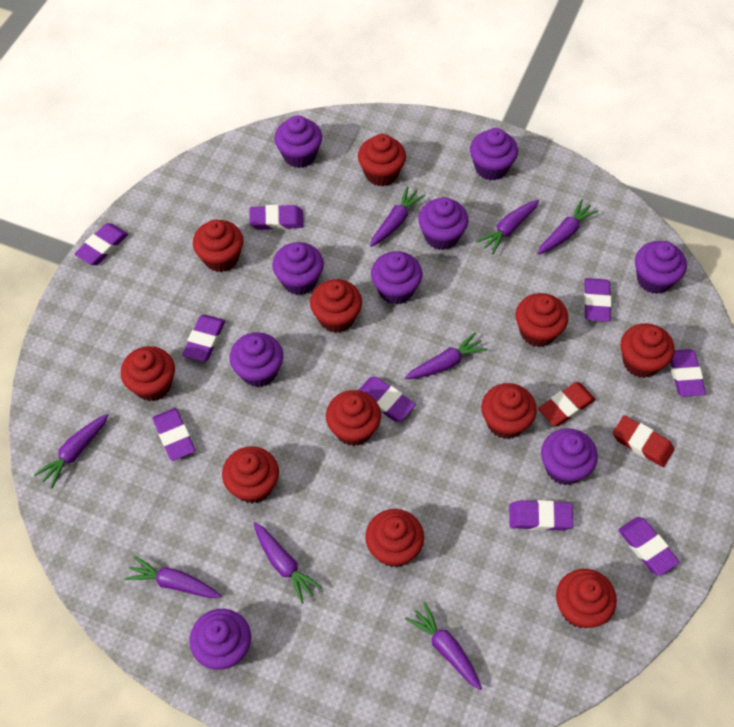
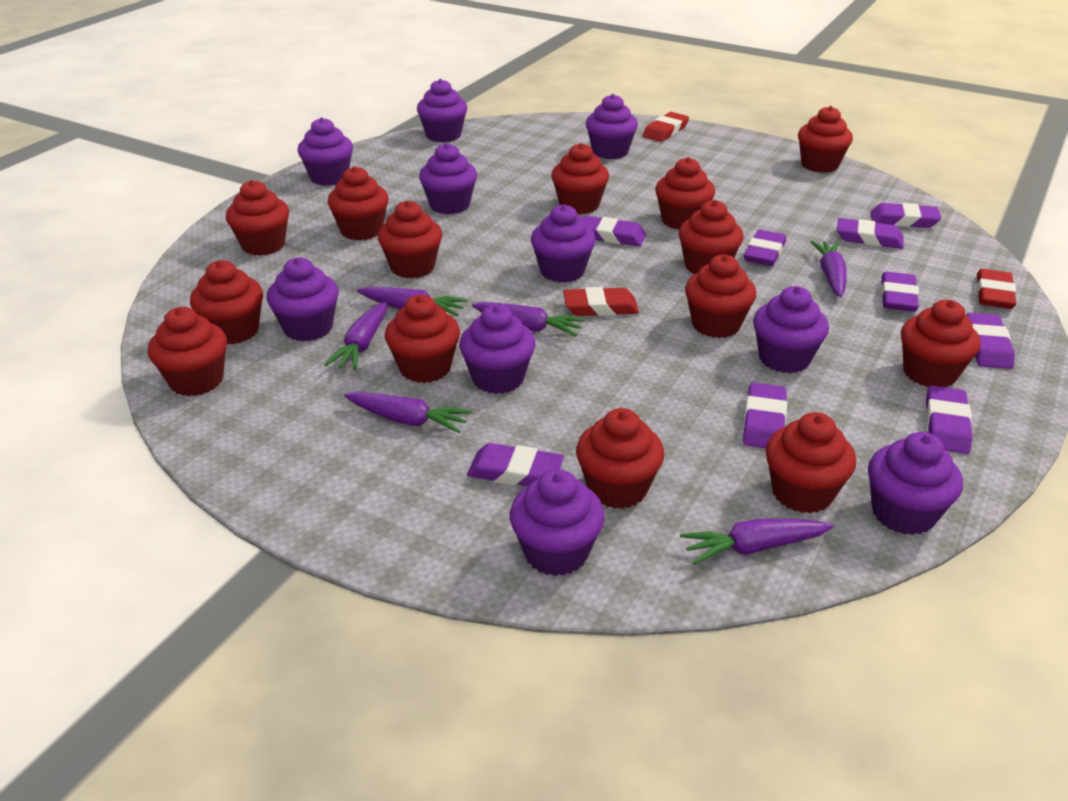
purple carrot: 8 -> 6
purple cupcake: 9 -> 10
red cupcake: 11 -> 14
red eraser: 2 -> 3

